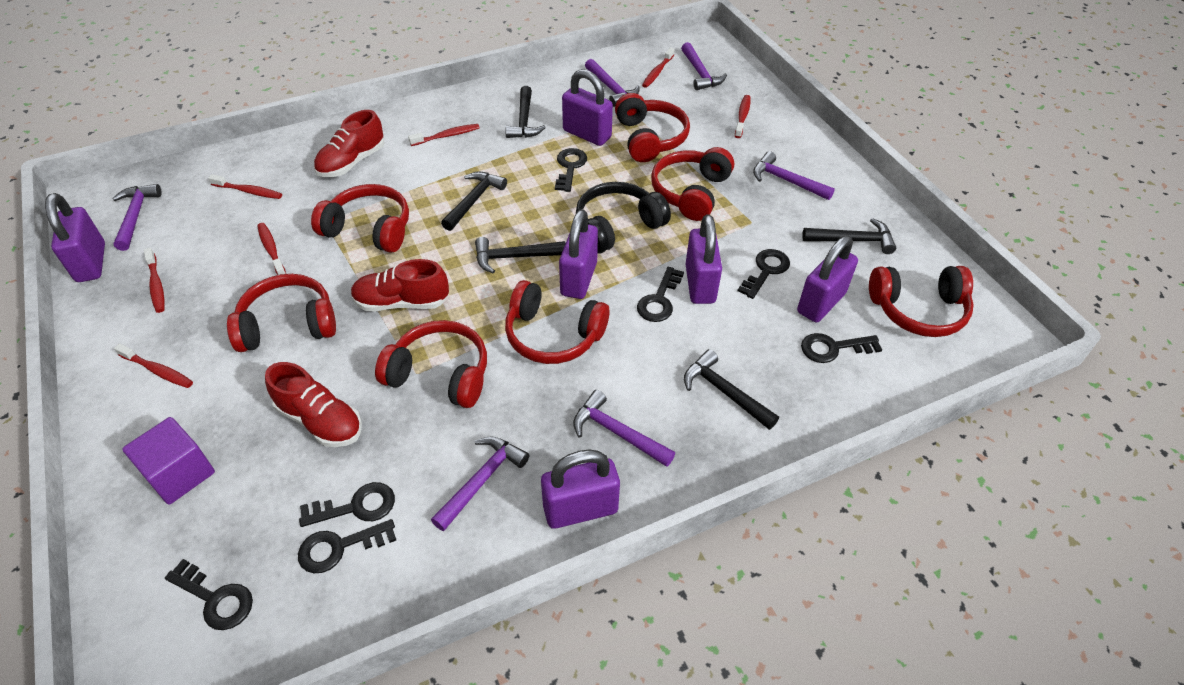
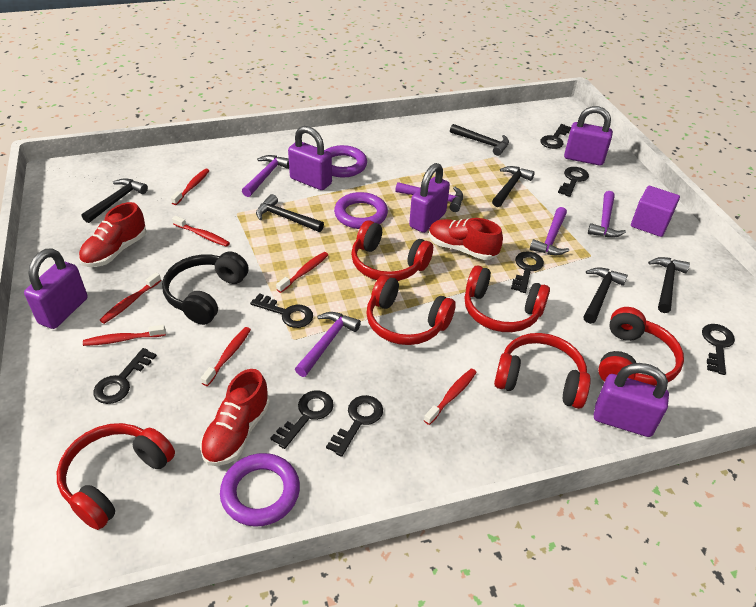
black hammer: 5 -> 6
black key: 7 -> 8
purple hammer: 6 -> 5
purple padlock: 6 -> 5
purple ring: 0 -> 3
red headphones: 7 -> 6

